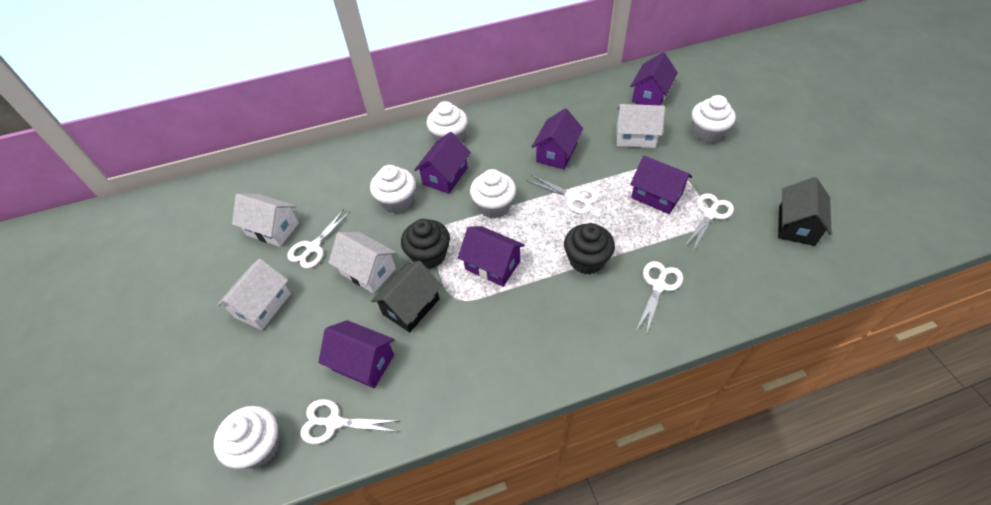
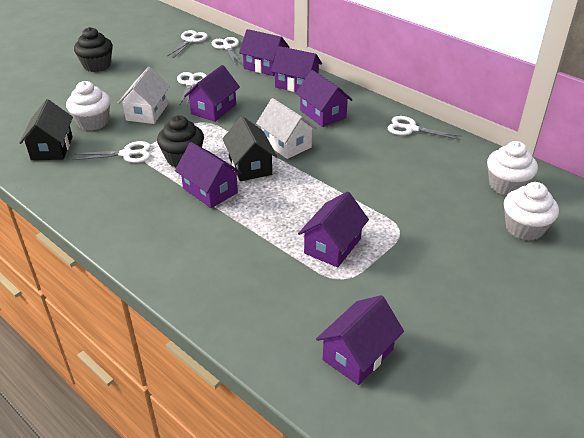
purple house: 6 -> 7
white cupcake: 5 -> 3
white house: 4 -> 2

